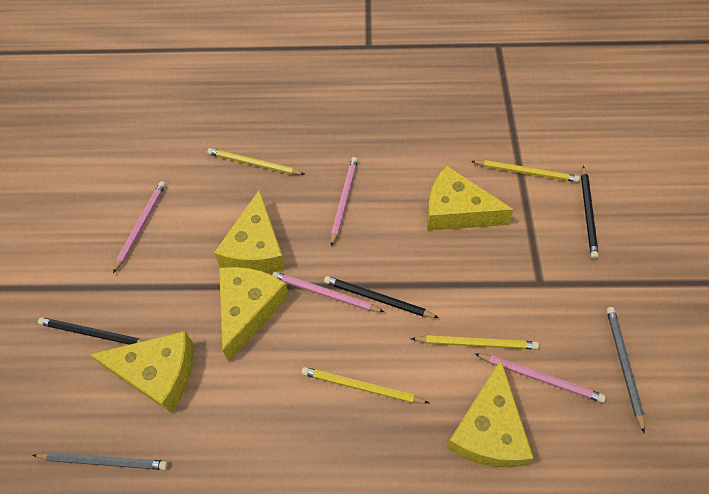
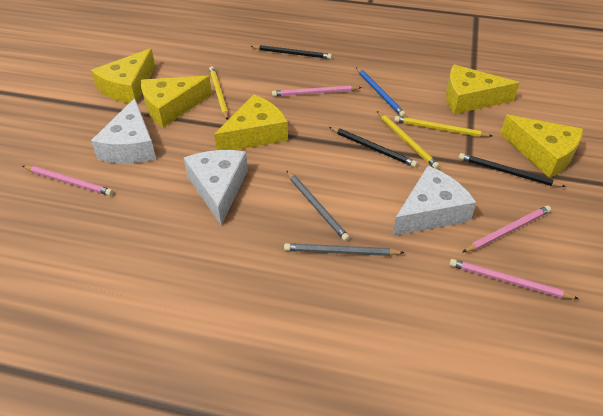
blue pencil: 0 -> 1
white cheese: 0 -> 3
yellow pencil: 4 -> 3

